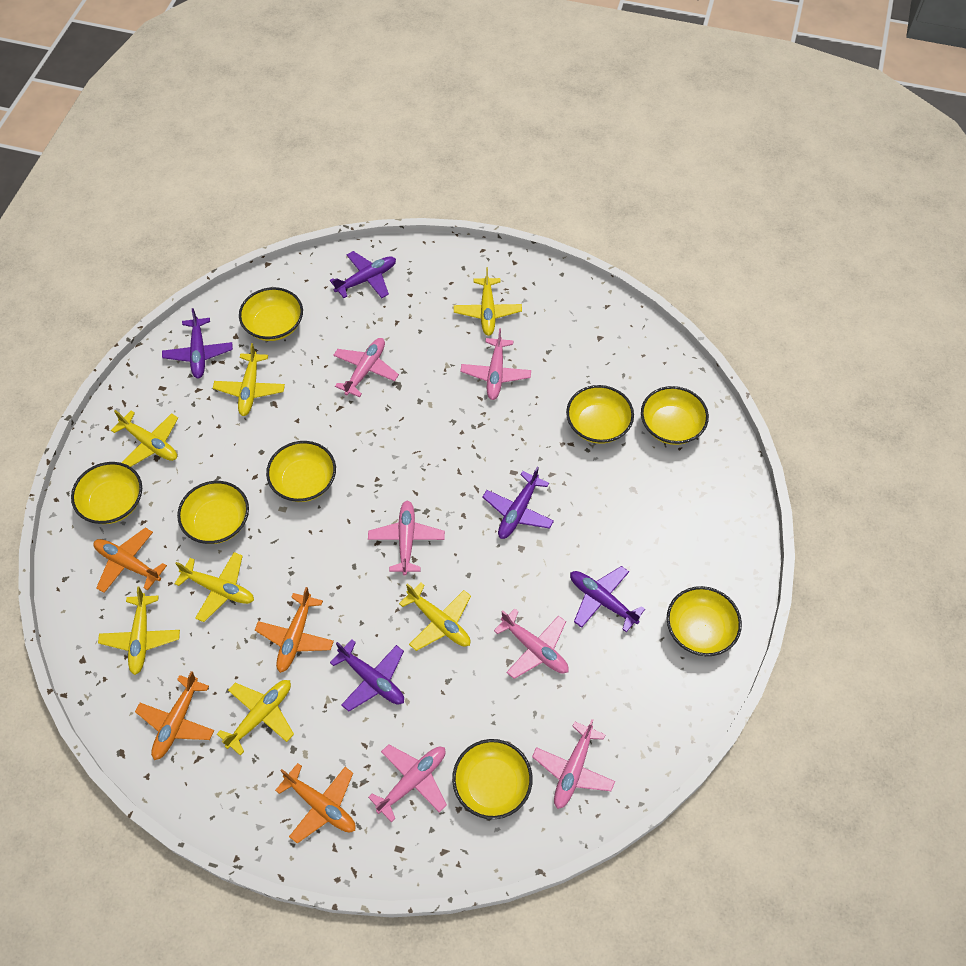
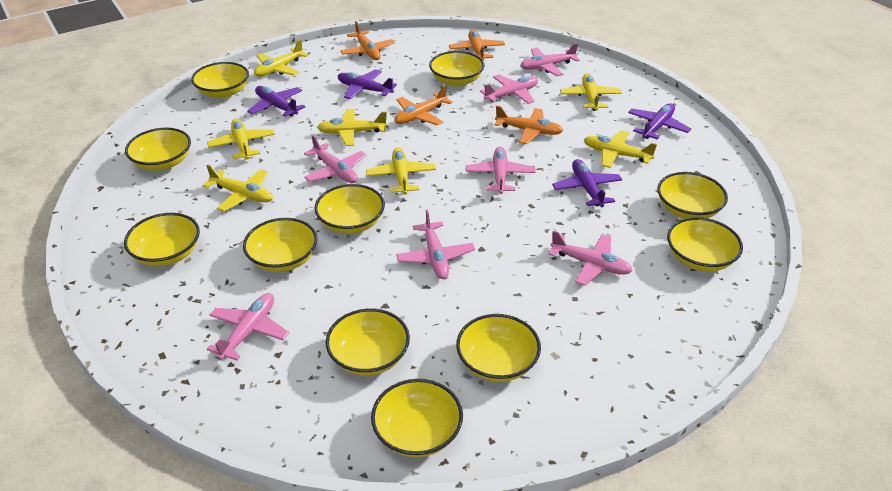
pink plane: 6 -> 7
purple plane: 5 -> 4
yellow bowl: 8 -> 11

